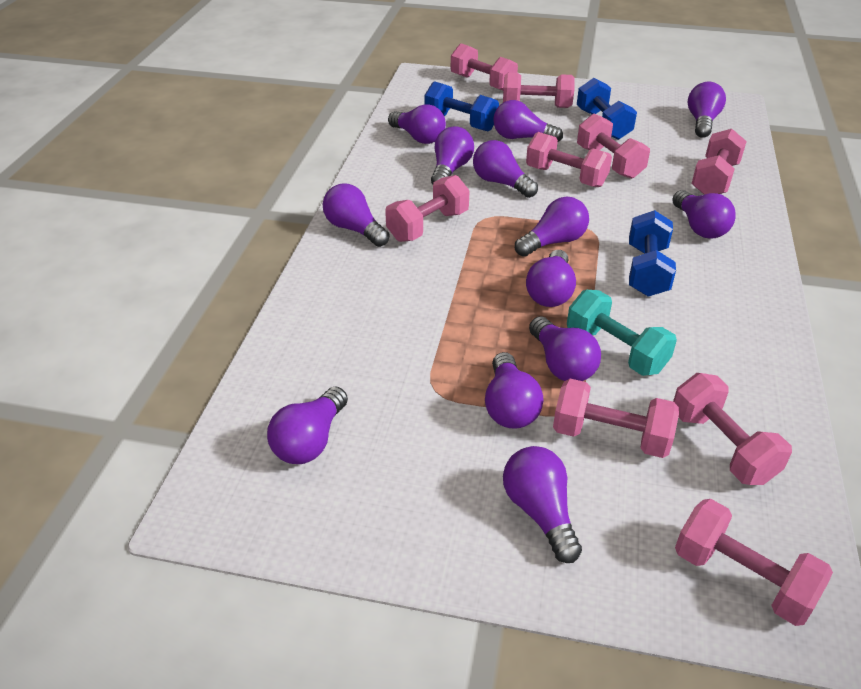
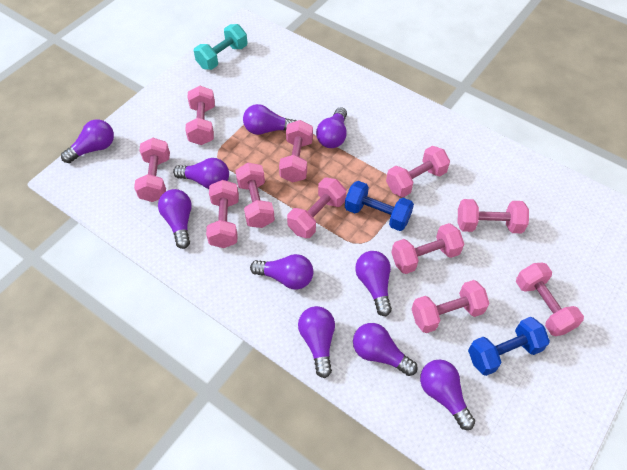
blue dumbbell: 3 -> 2
pink dumbbell: 9 -> 11
purple light bulb: 13 -> 10

